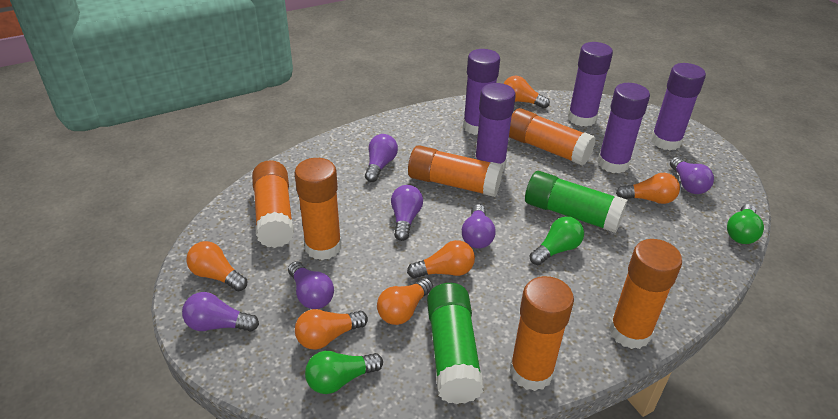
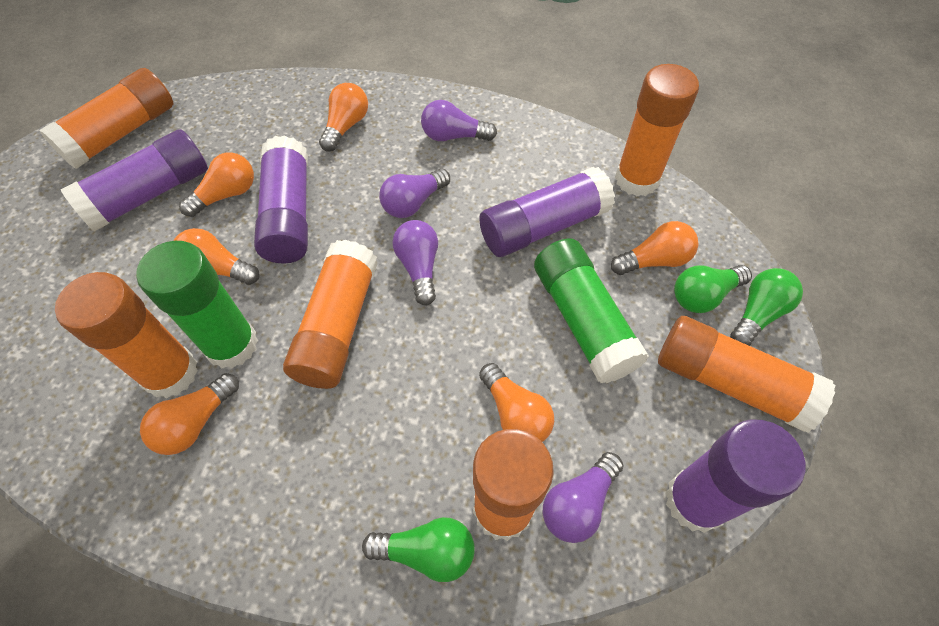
purple glue stick: 5 -> 4
purple light bulb: 6 -> 4

